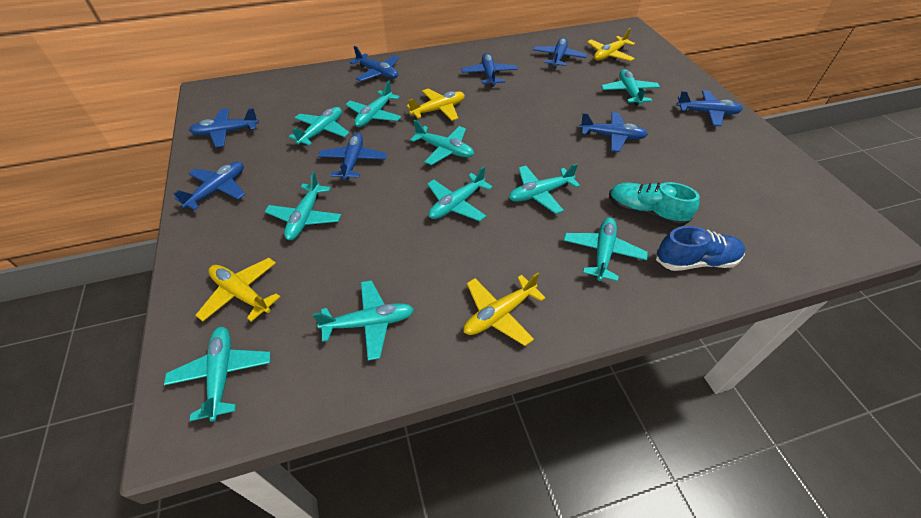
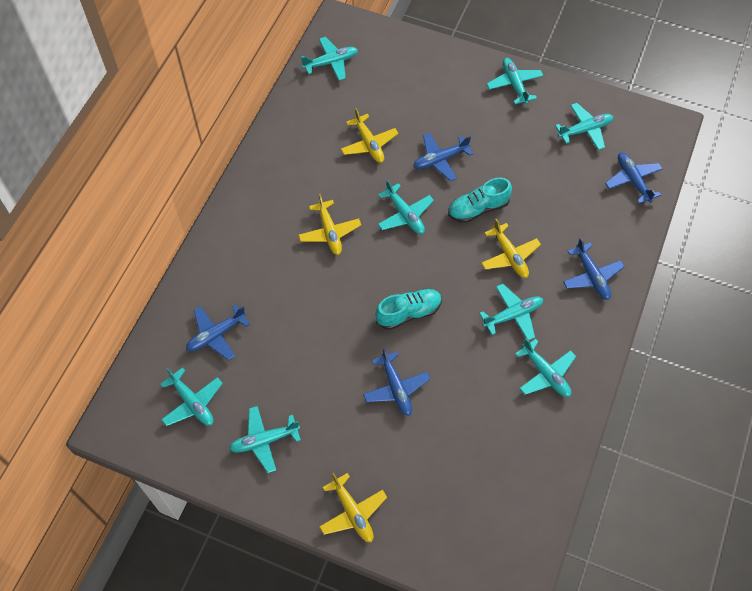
blue plane: 8 -> 5
blue shoe: 1 -> 0
turquoise plane: 10 -> 8
turquoise shoe: 1 -> 2

